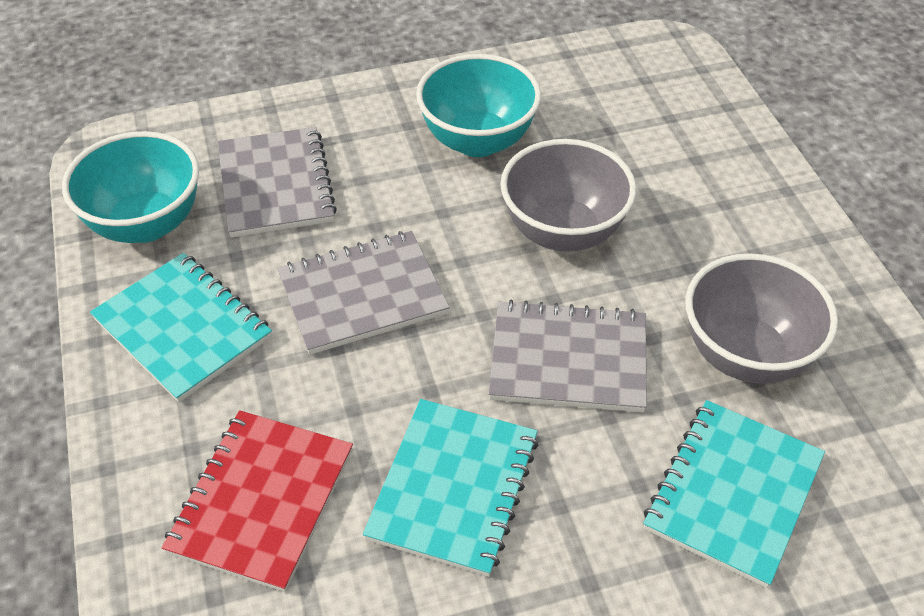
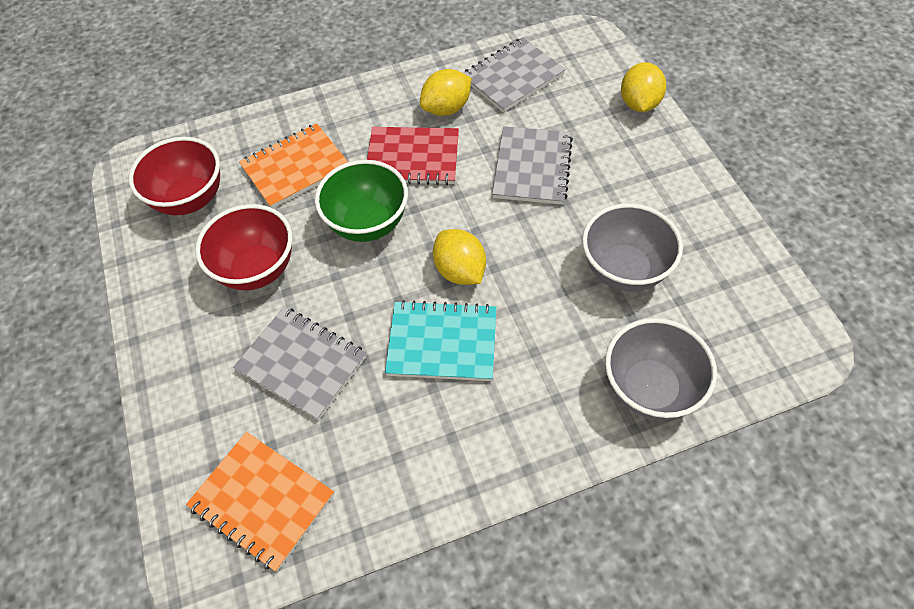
green bowl: 0 -> 1
orange notebook: 0 -> 2
red bowl: 0 -> 2
turquoise bowl: 2 -> 0
turquoise notebook: 3 -> 1
yellow lemon: 0 -> 3

